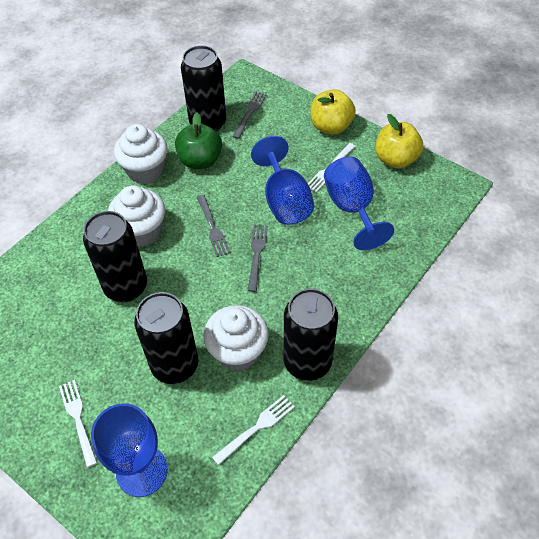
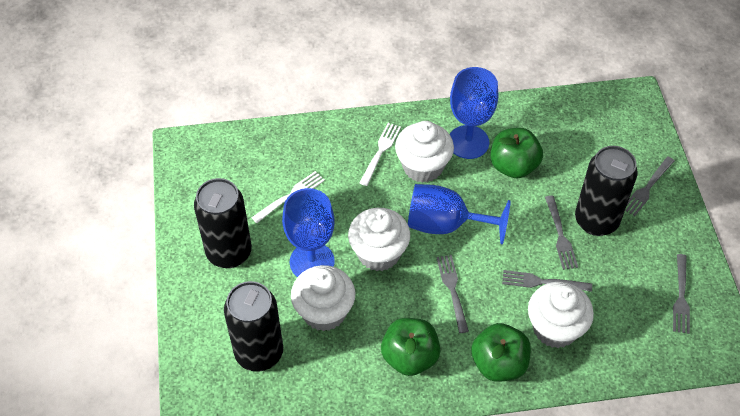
black can: 4 -> 3
green apple: 1 -> 3
grey fork: 3 -> 5
white cupcake: 3 -> 4
white fork: 3 -> 2
yellow apple: 2 -> 0

